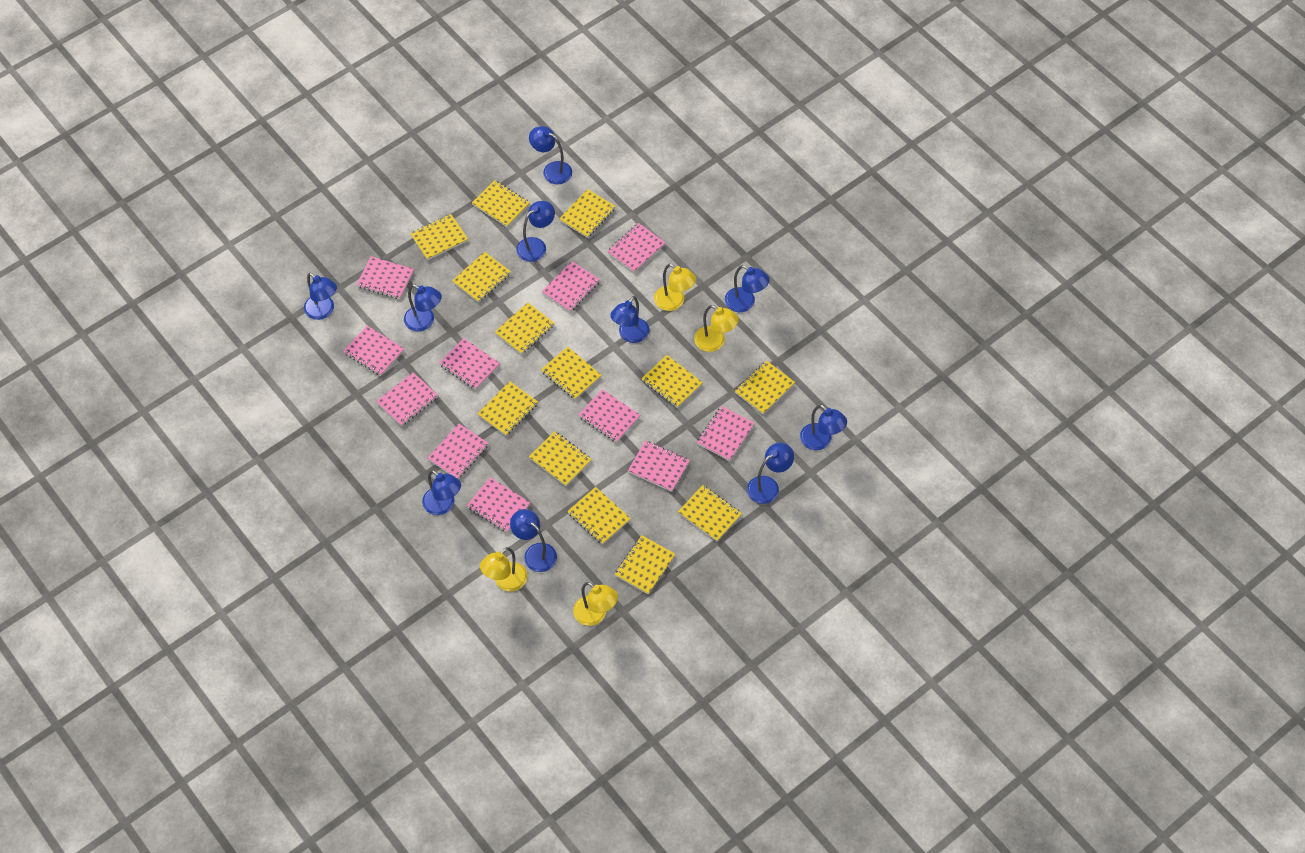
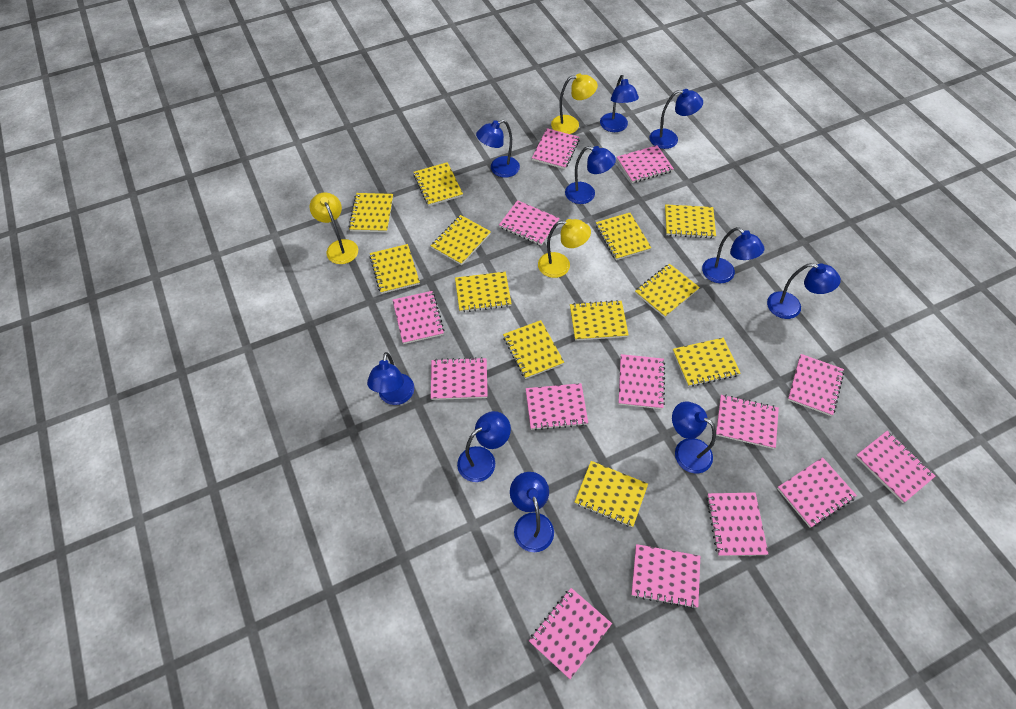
pink notebook: 11 -> 14
yellow lamp: 4 -> 3
yellow notebook: 13 -> 12

